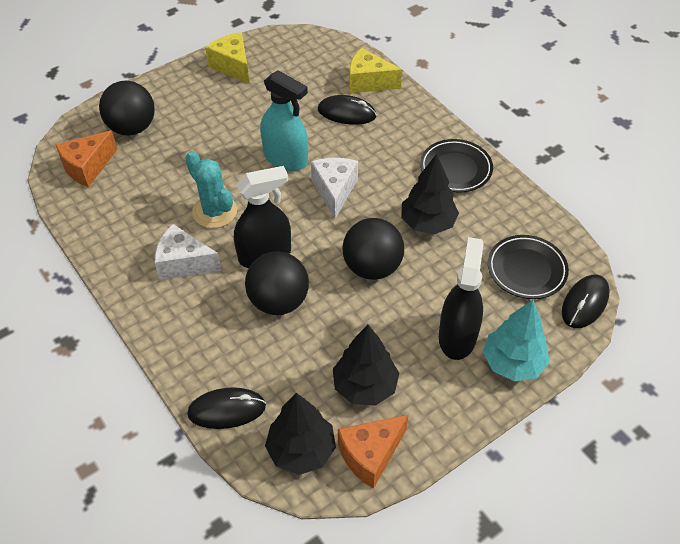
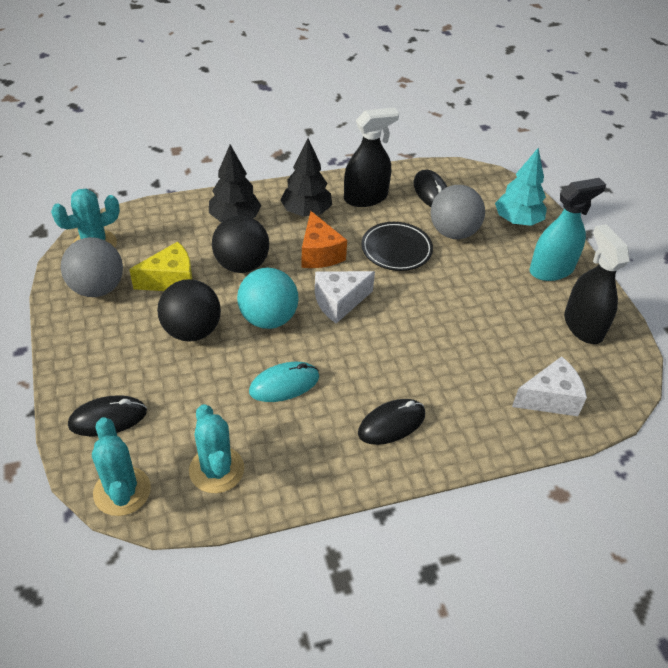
black ball: 3 -> 2
black plate: 2 -> 1
black tree: 3 -> 2
grey ball: 0 -> 2
orange cheese: 2 -> 1
turquoise ball: 0 -> 1
turquoise cactus: 1 -> 3
turquoise mouse: 0 -> 1
yellow cheese: 2 -> 1

